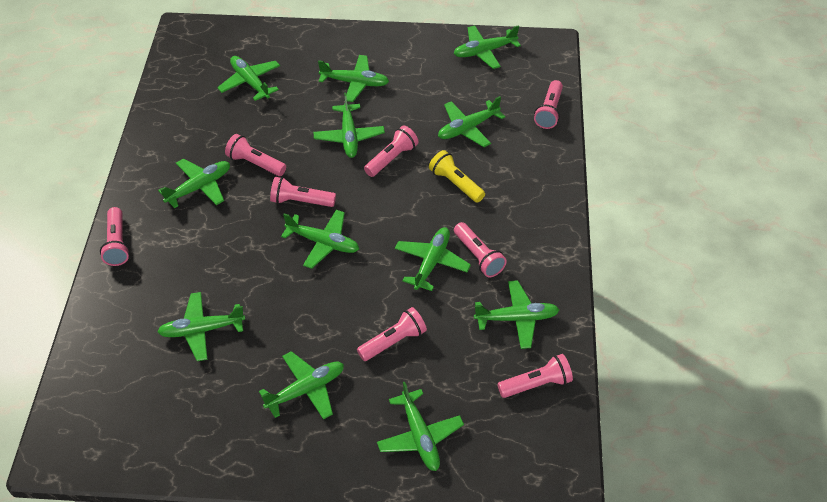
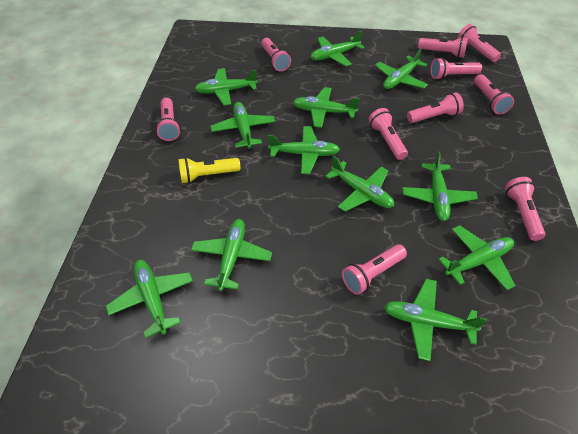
pink flashlight: 8 -> 10

